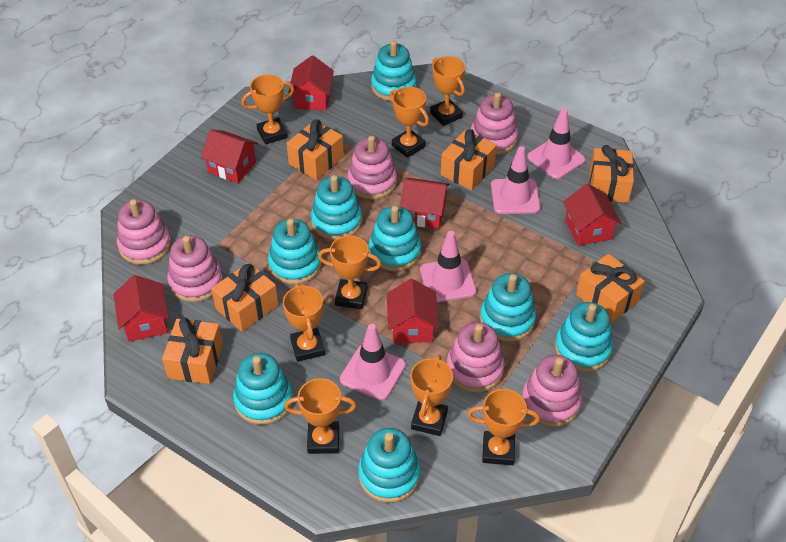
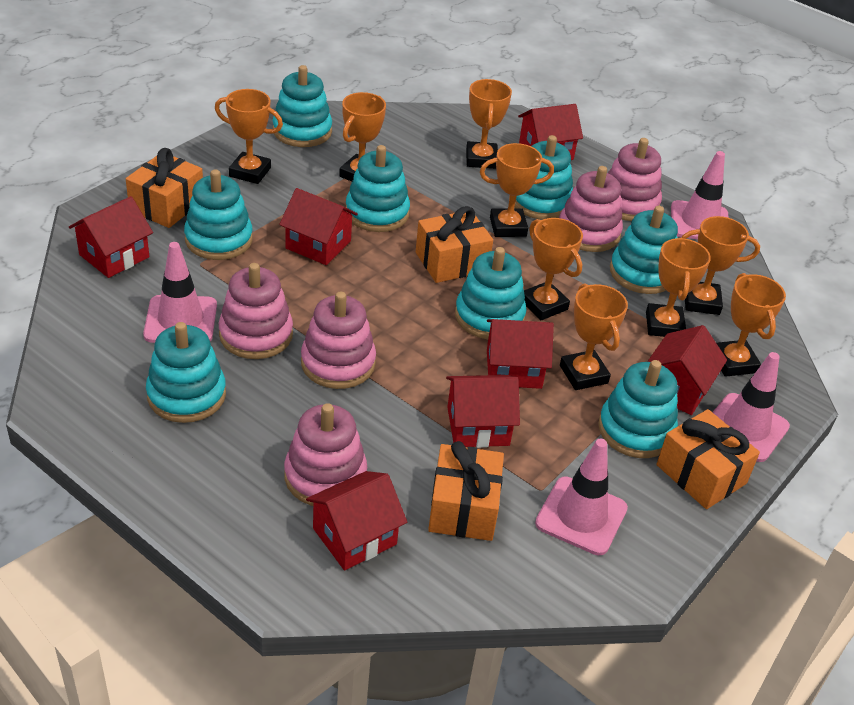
orange gift: 6 -> 4
orange trophy: 8 -> 9
pink stacking toy: 6 -> 5
red house: 6 -> 7

